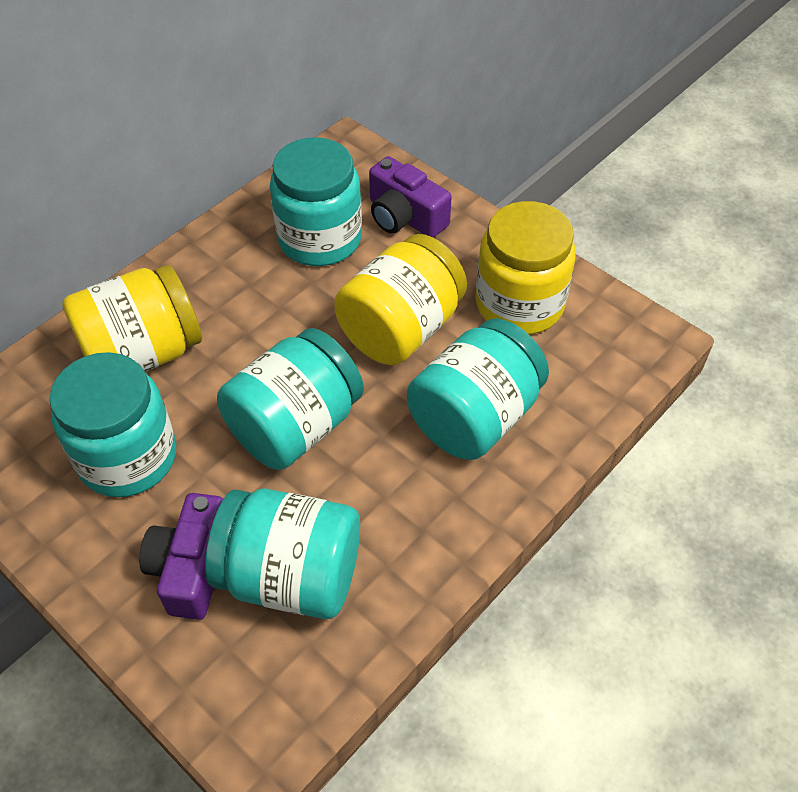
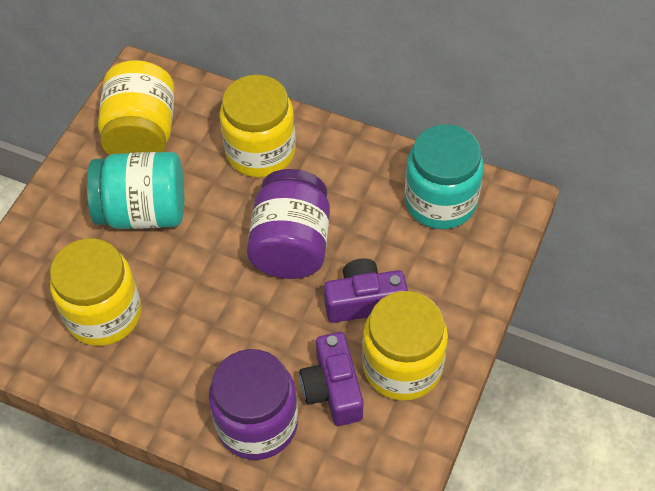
purple jar: 0 -> 2
turquoise jar: 5 -> 2
yellow jar: 3 -> 4

